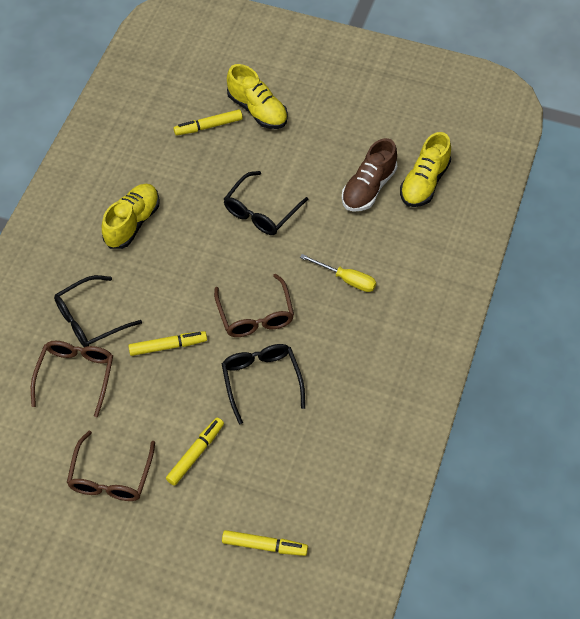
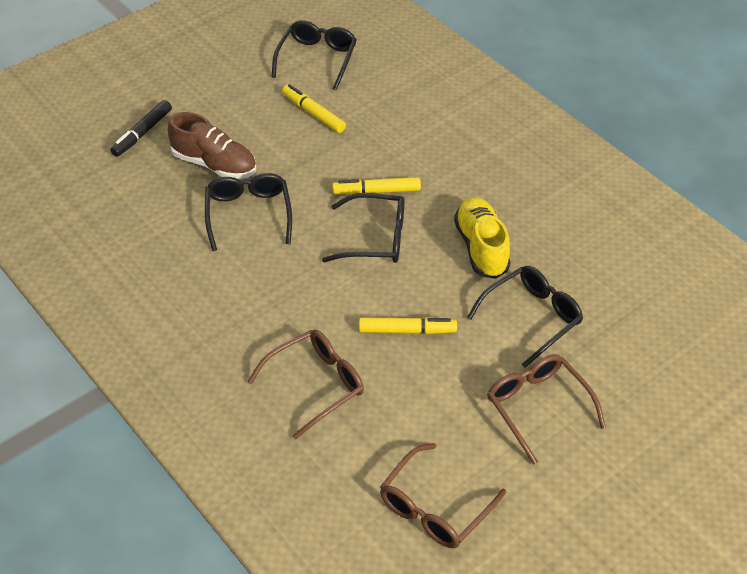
black glasses: 3 -> 4
black marker: 0 -> 1
yellow marker: 4 -> 3
yellow screwdriver: 1 -> 0
yellow shoe: 3 -> 1

